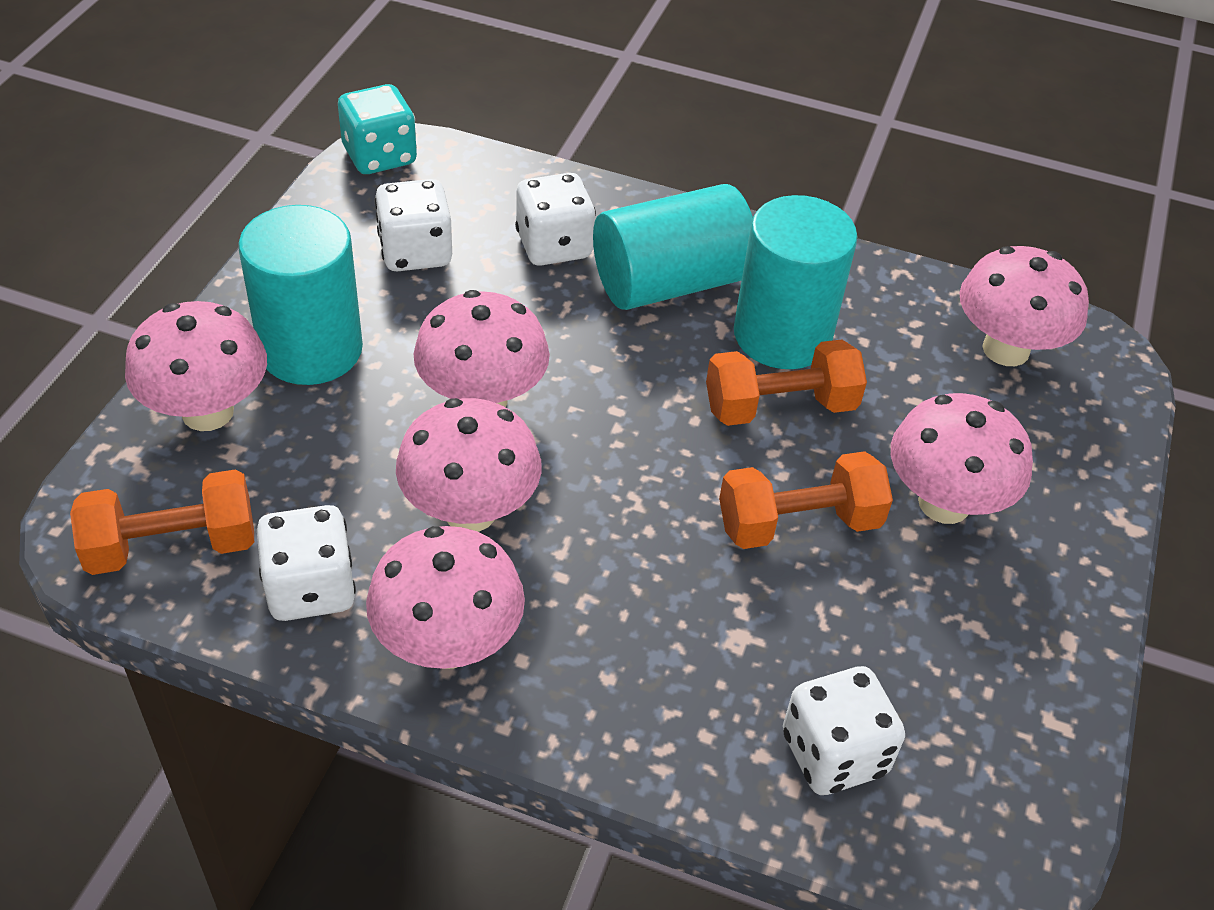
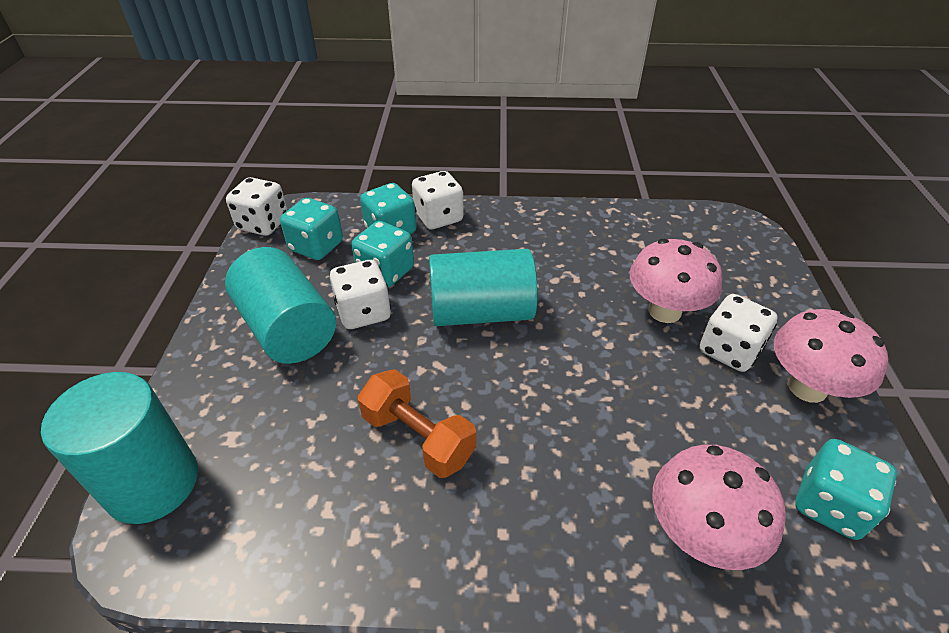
orange dumbbell: 3 -> 1
pink mushroom: 6 -> 3
turquoise dice: 1 -> 4

